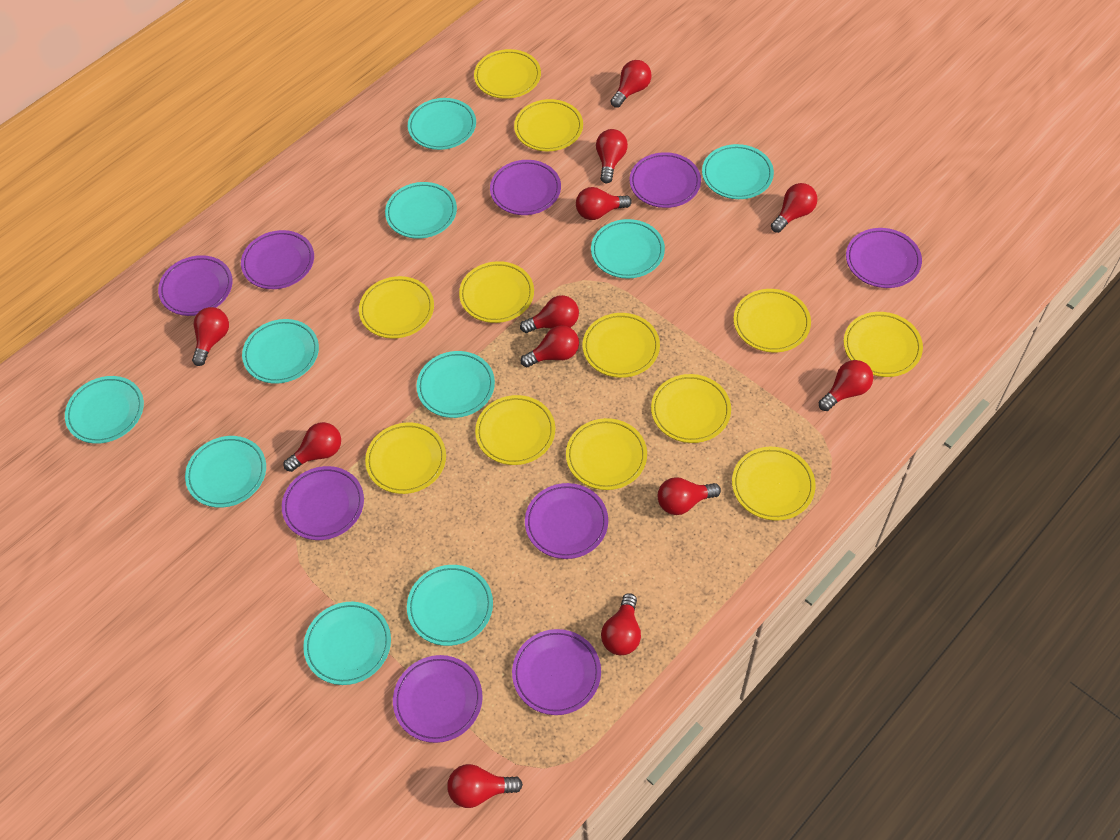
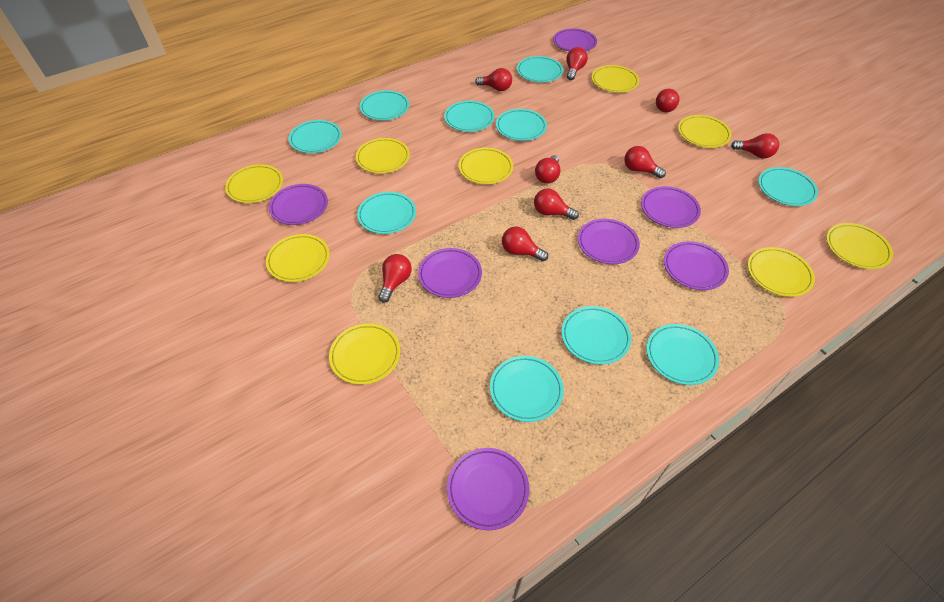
purple plate: 9 -> 7
red light bulb: 12 -> 9
yellow plate: 12 -> 9

